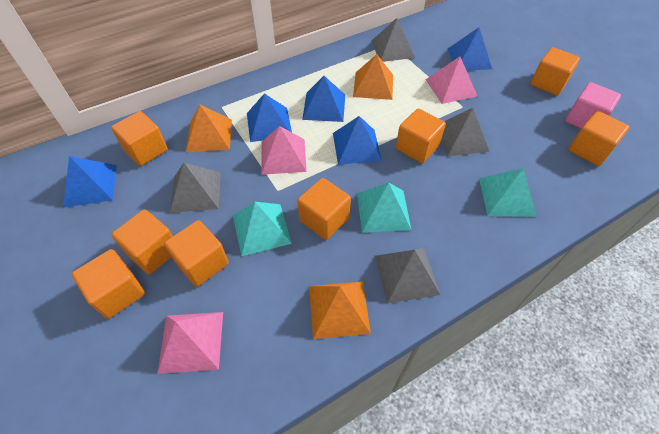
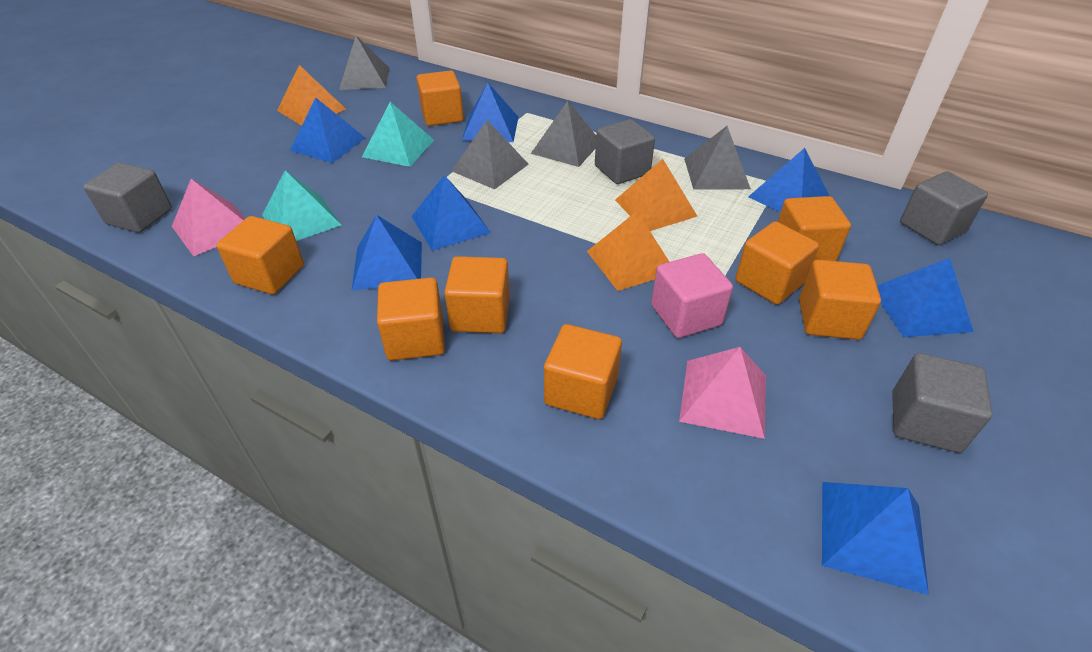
blue pyramid: 5 -> 7
grey cube: 0 -> 4
pink pyramid: 3 -> 2
turquoise pyramid: 3 -> 2

